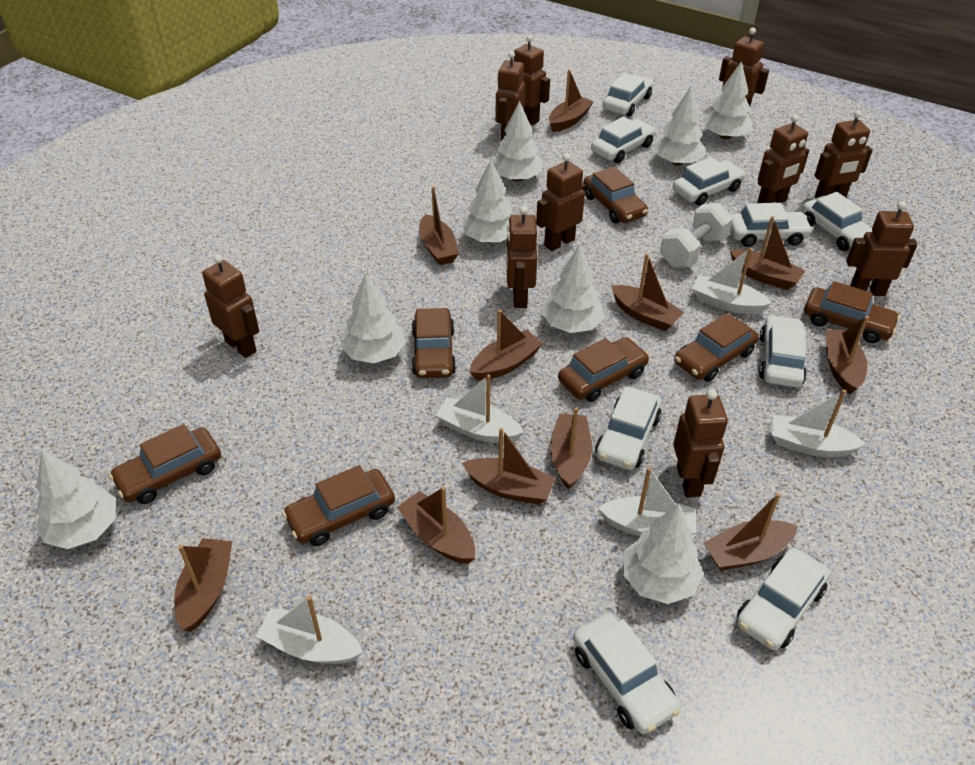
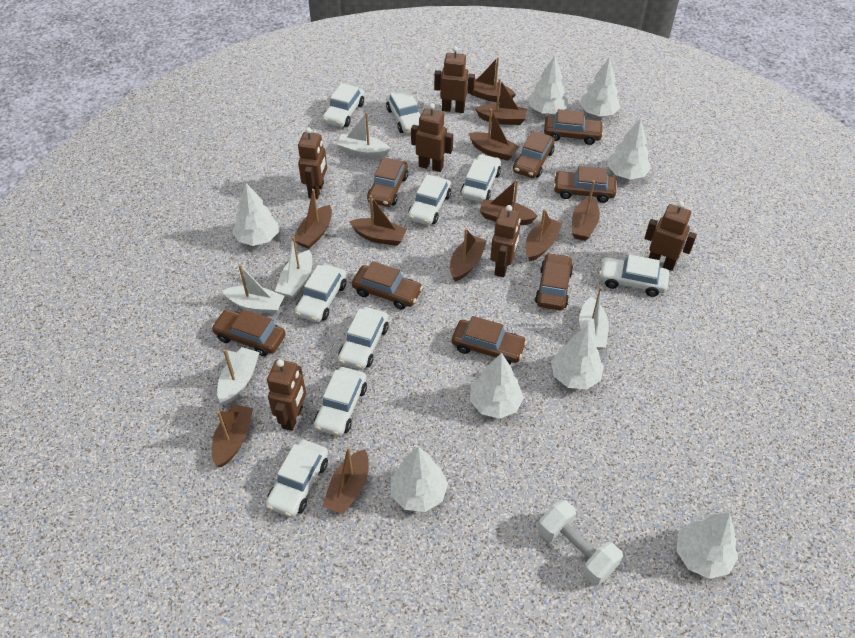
brown car: 7 -> 8
brown robot: 10 -> 6

